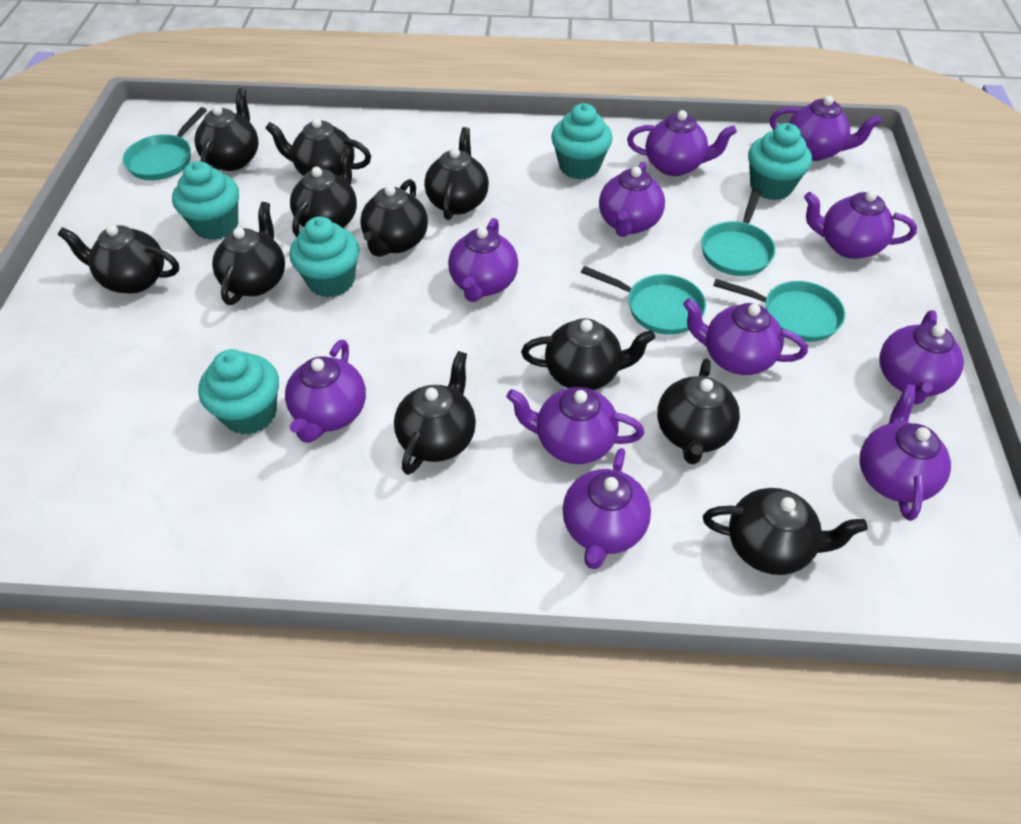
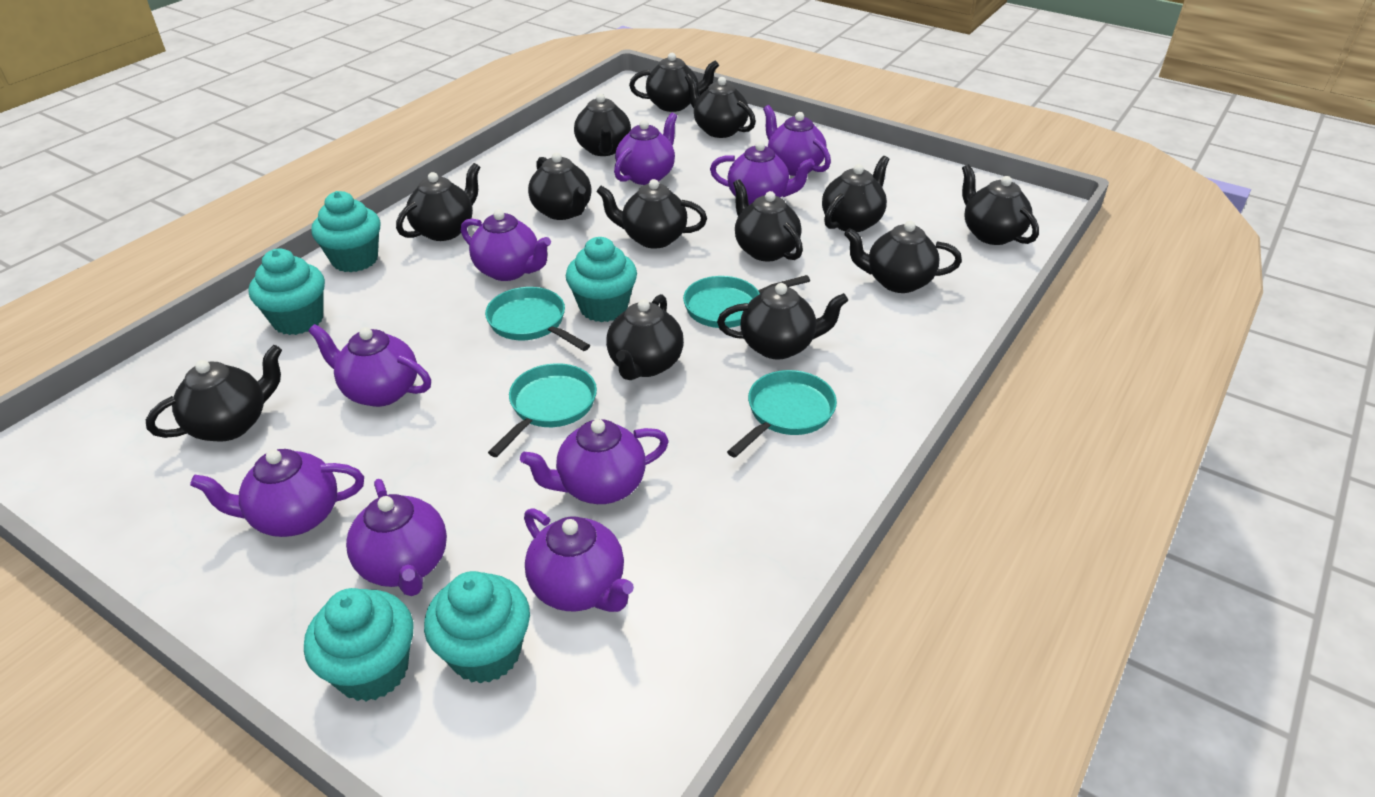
black teapot: 11 -> 13
purple teapot: 11 -> 9

